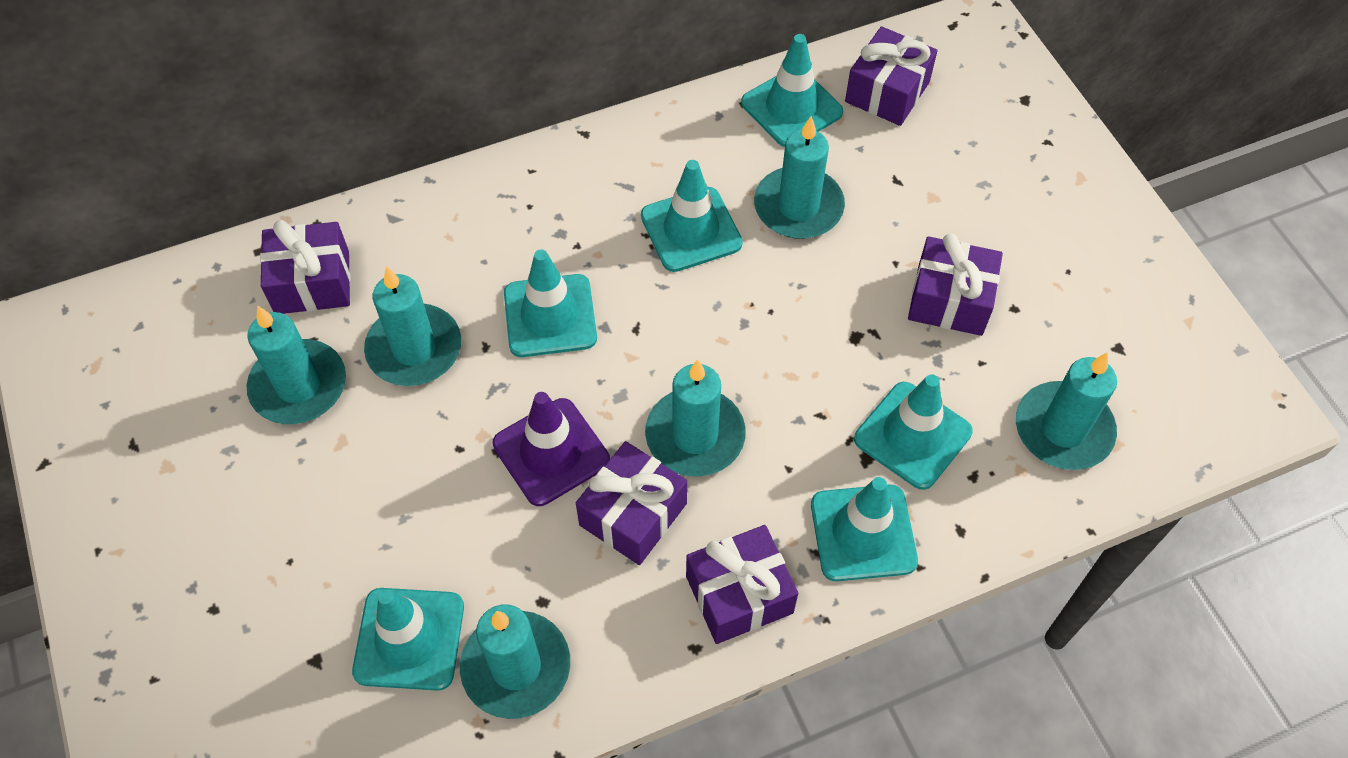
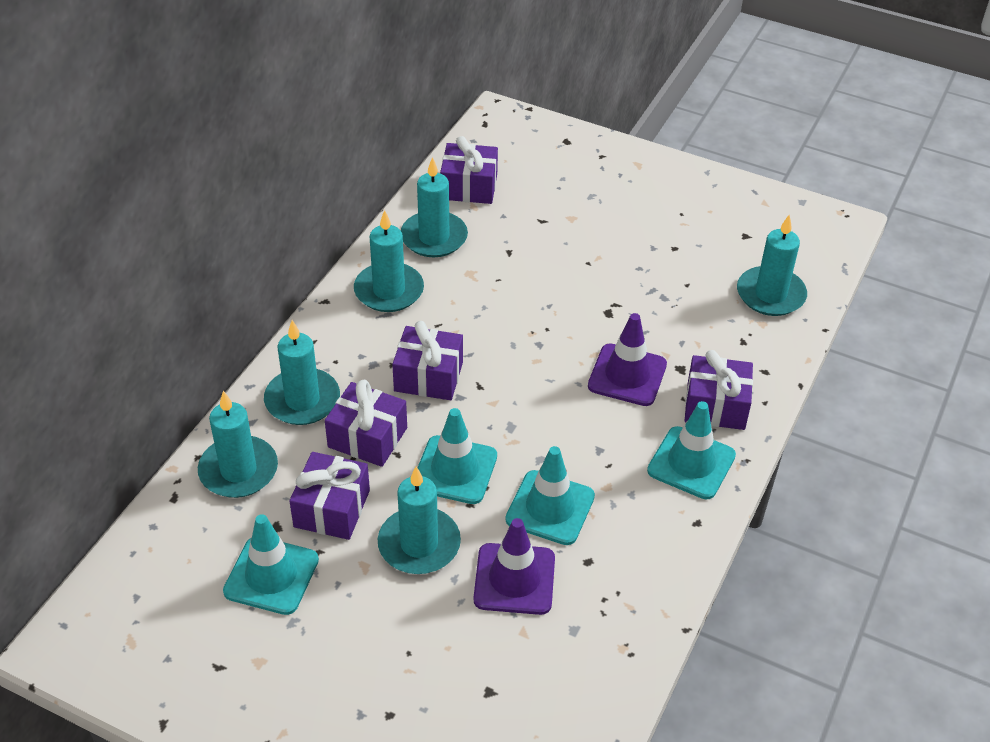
purple traffic cone: 1 -> 2
turquoise traffic cone: 6 -> 4

